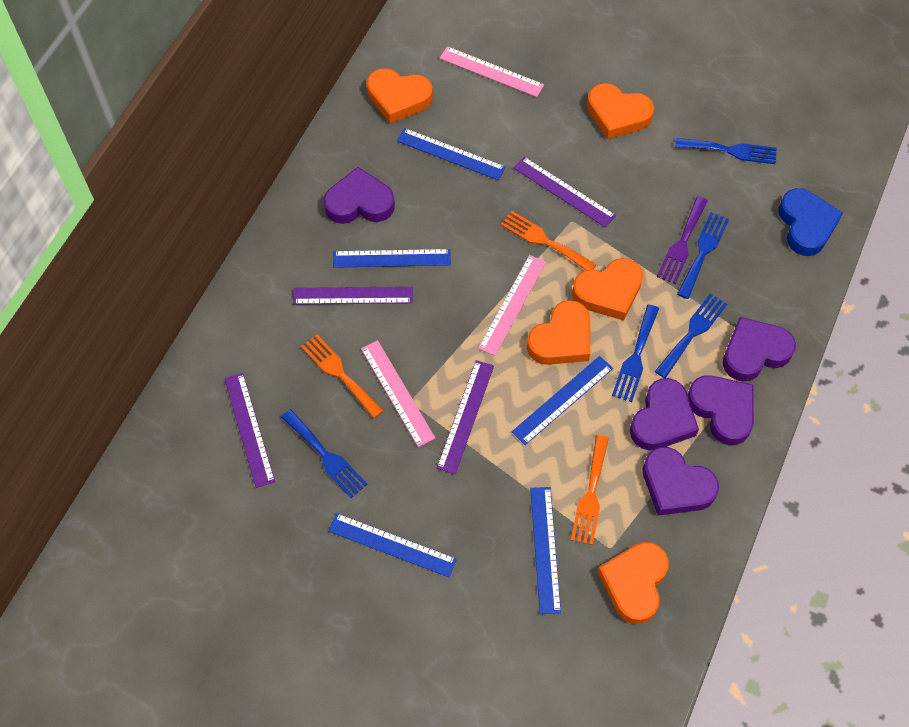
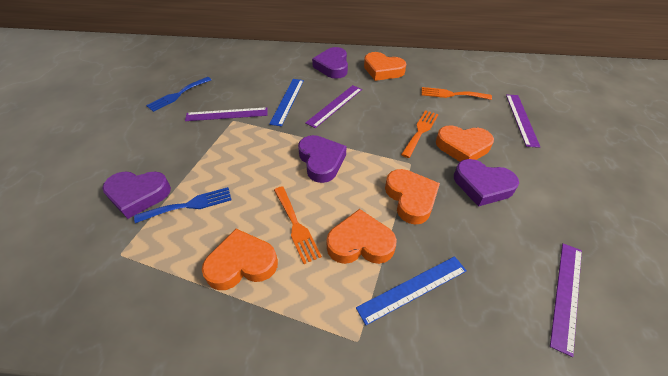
blue fork: 5 -> 2
blue heart: 1 -> 0
blue ruler: 5 -> 2
pink ruler: 3 -> 0
purple fork: 1 -> 0
purple heart: 5 -> 4

